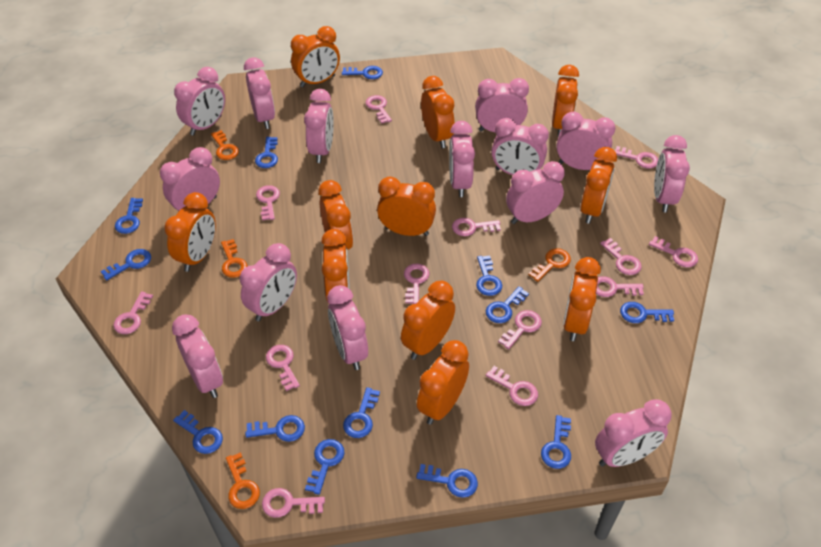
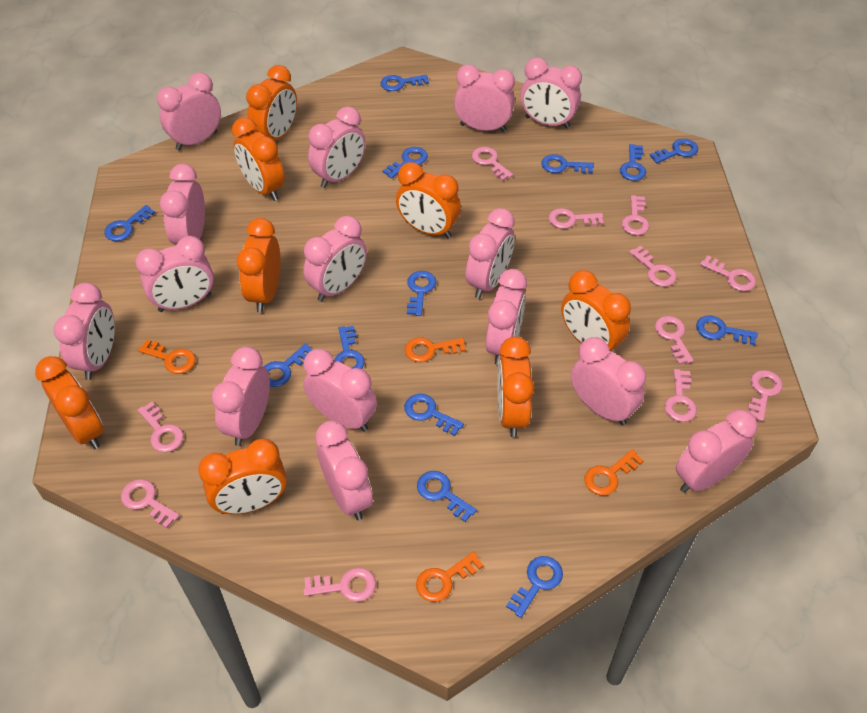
orange clock: 11 -> 8
pink clock: 14 -> 15
pink key: 13 -> 11

